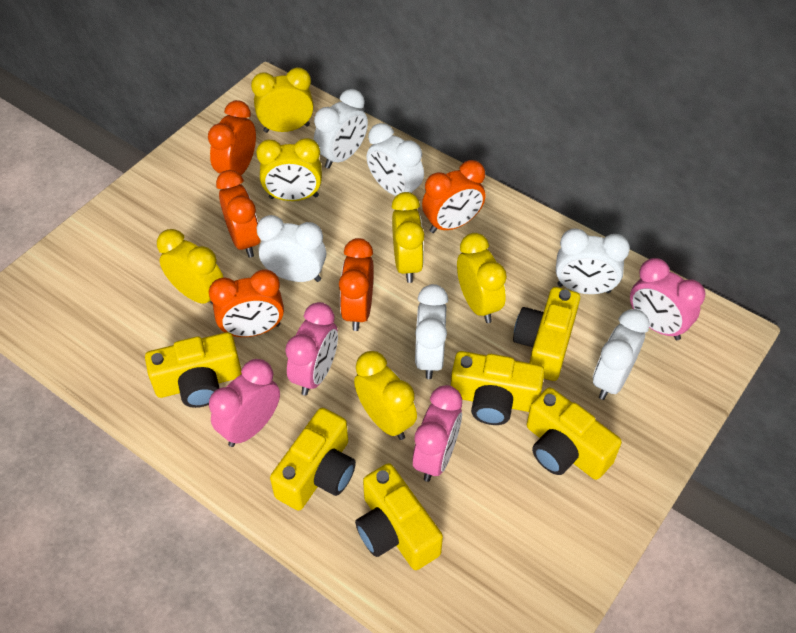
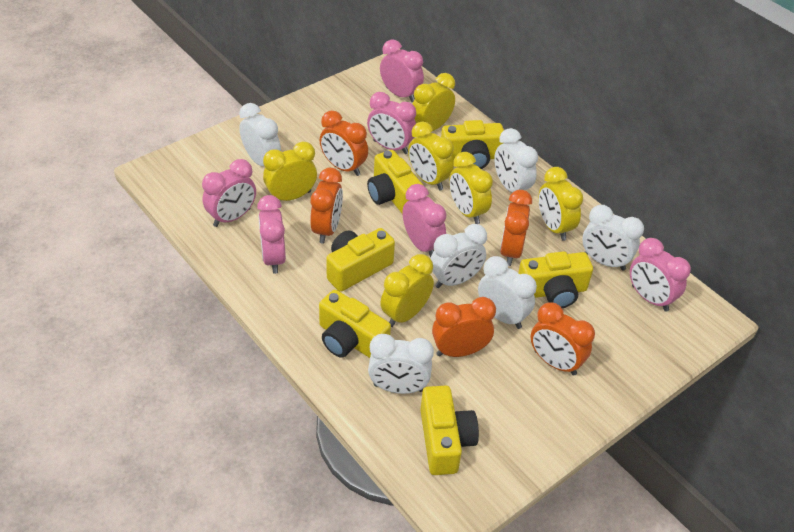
pink clock: 4 -> 6

